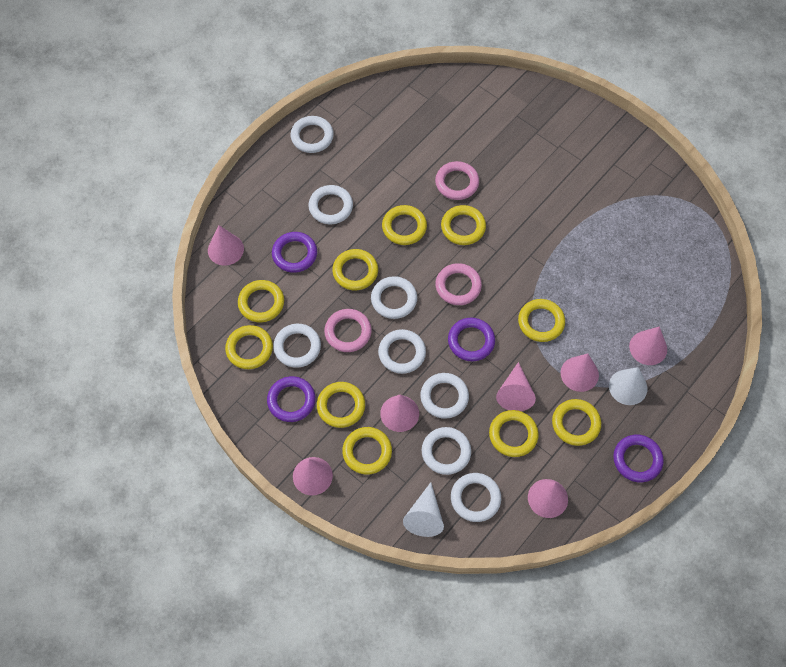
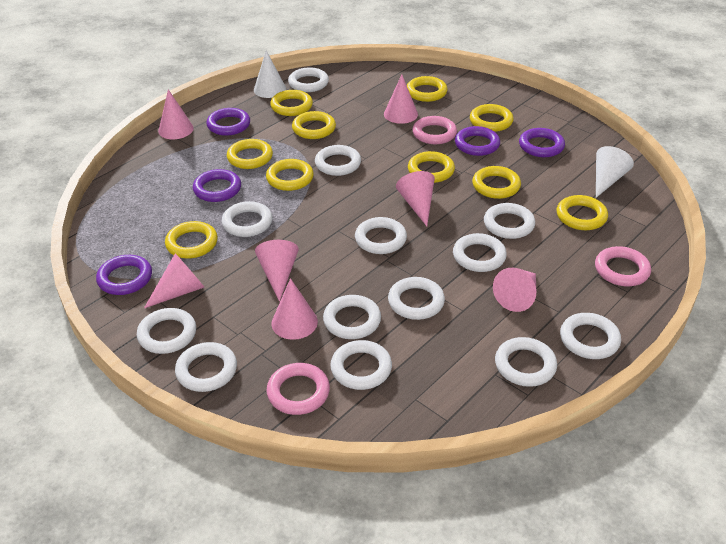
purple ring: 4 -> 5
white ring: 8 -> 13

